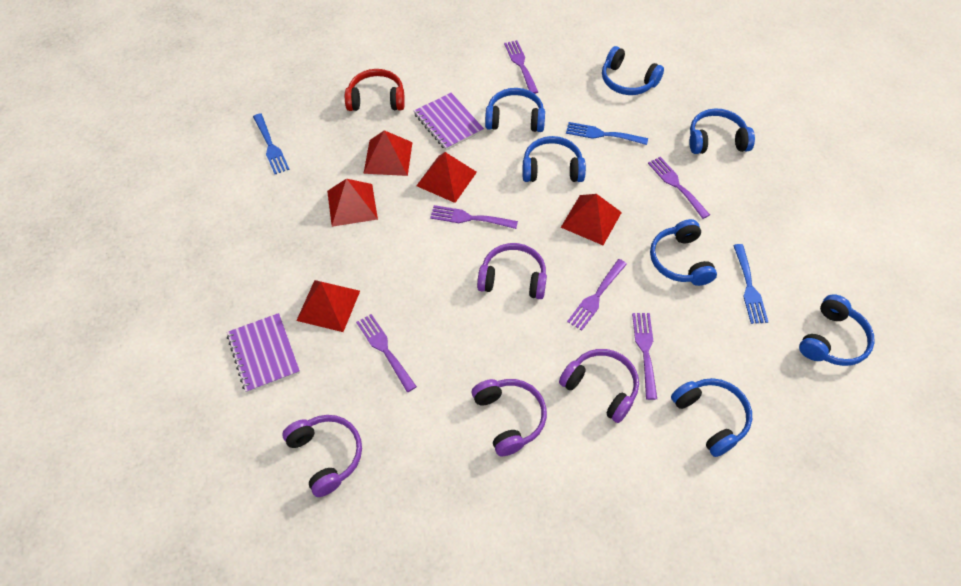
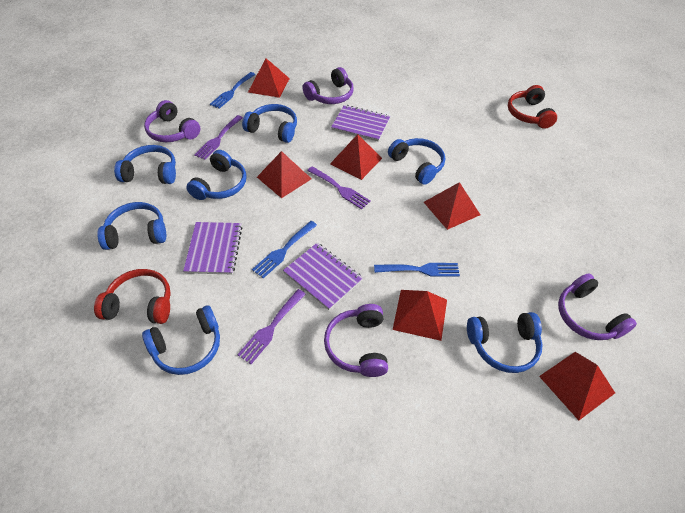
purple fork: 6 -> 3
purple notebook: 2 -> 3
red headphones: 1 -> 2
red pyramid: 5 -> 6

